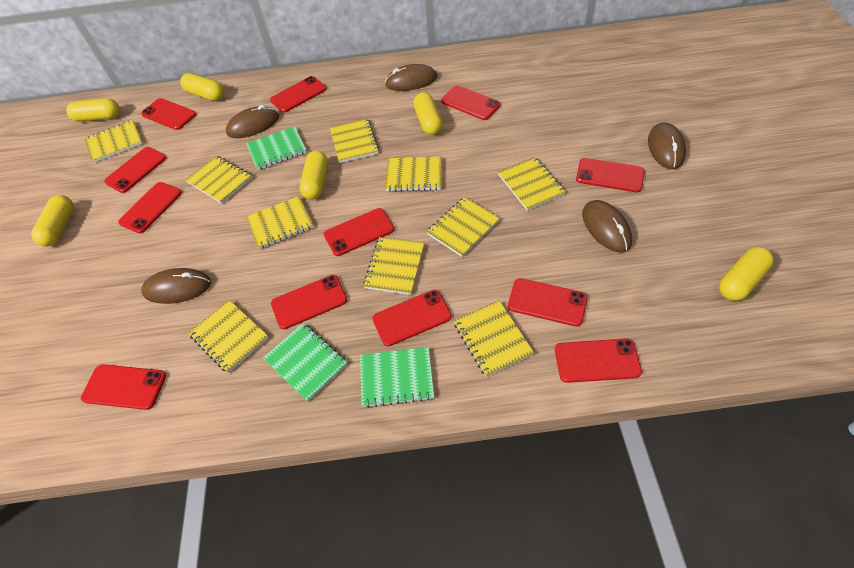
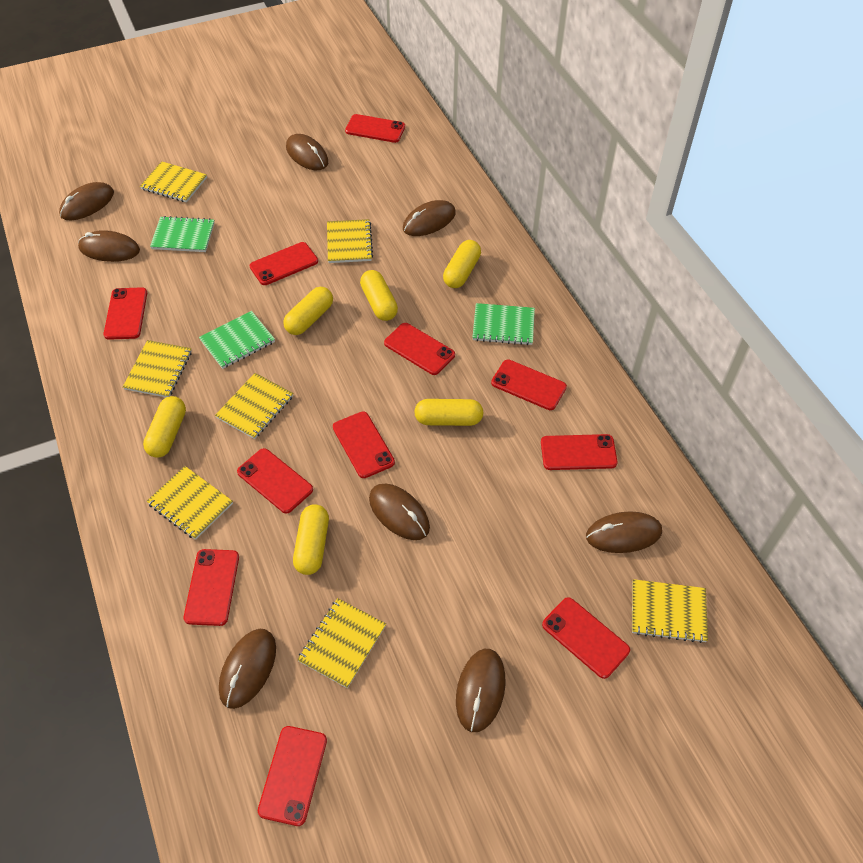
brown mouse: 5 -> 8
red phone: 12 -> 11
yellow notebook: 10 -> 7

